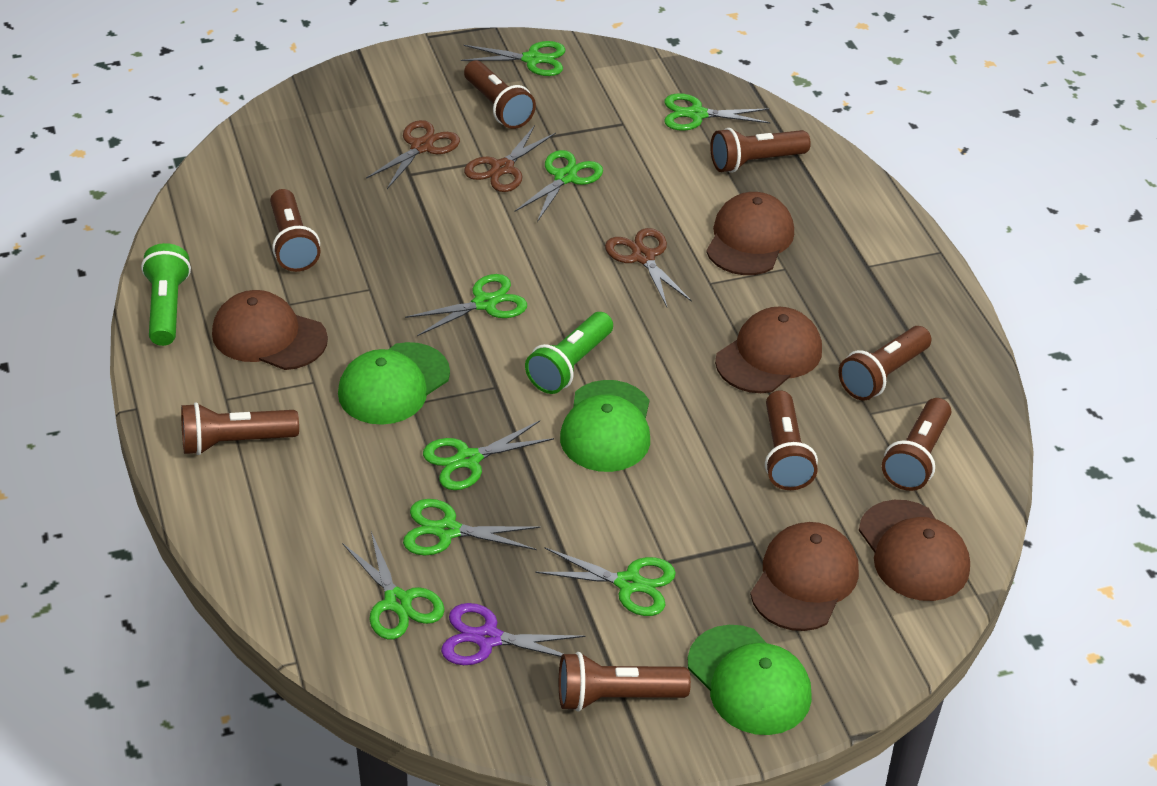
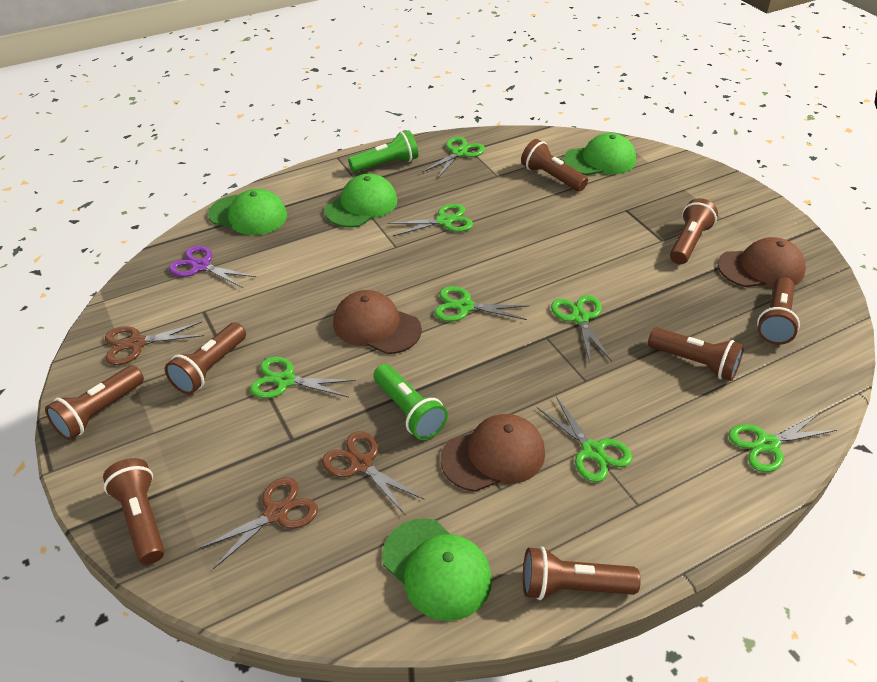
brown cap: 5 -> 3
green cap: 3 -> 4
green scissors: 8 -> 7

